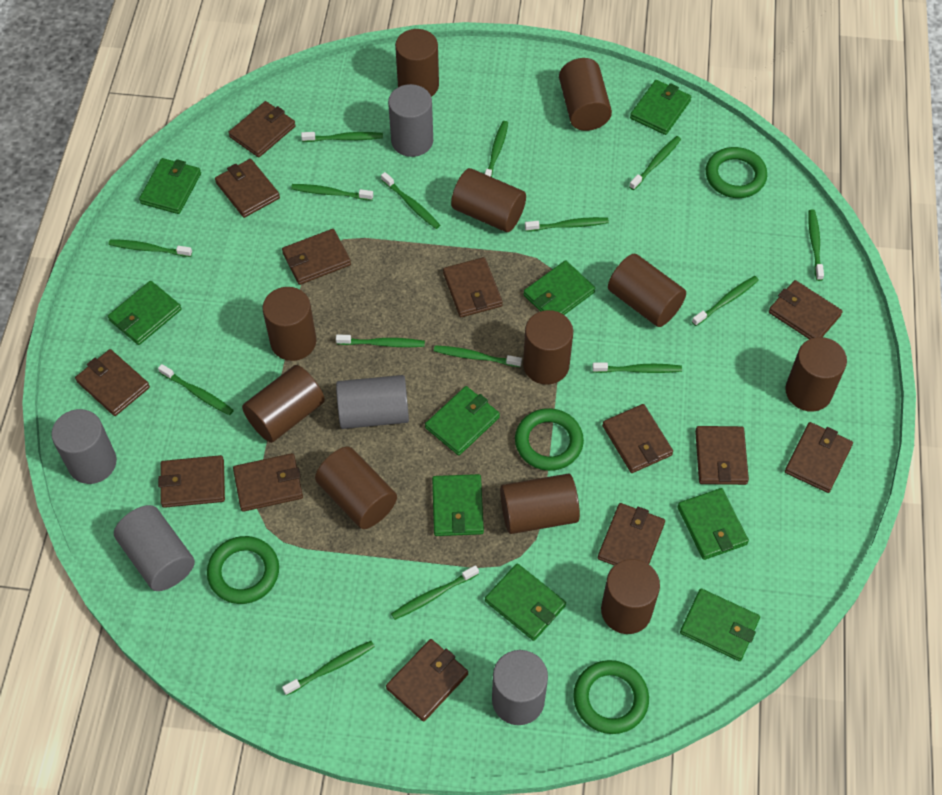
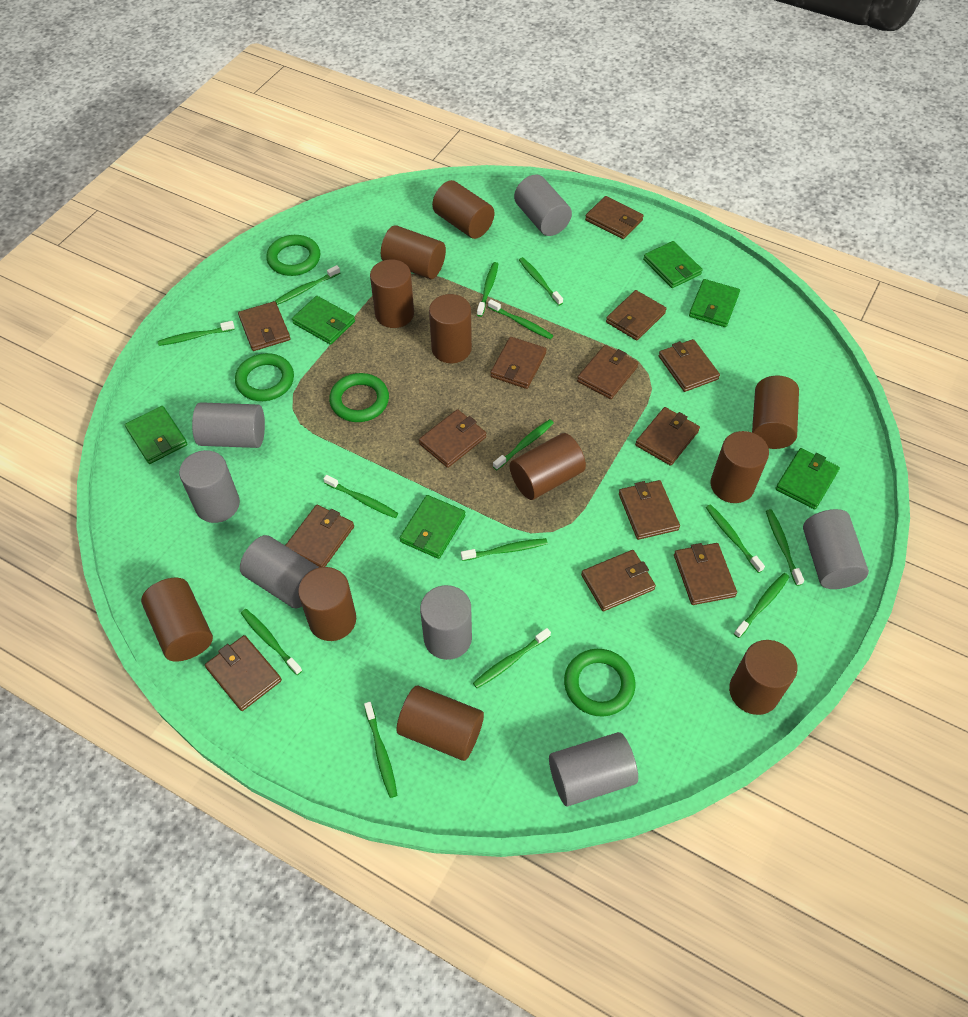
green toothbrush: 15 -> 14
green wallet: 9 -> 6
grey cylinder: 5 -> 7

